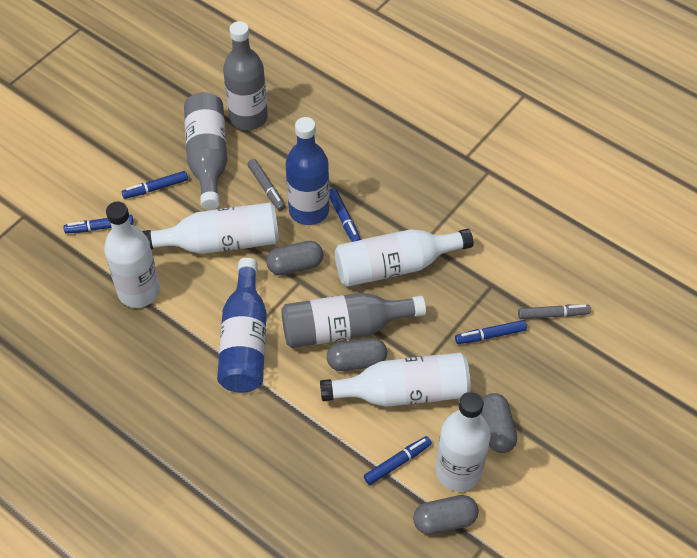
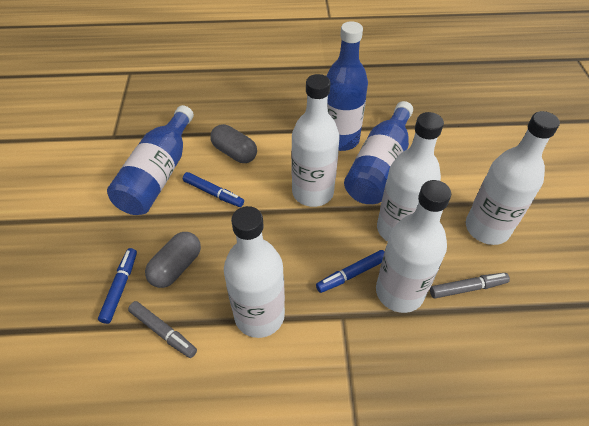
blue bottle: 2 -> 3
blue marker: 5 -> 3
grey bottle: 3 -> 0
grey capsule: 4 -> 2

